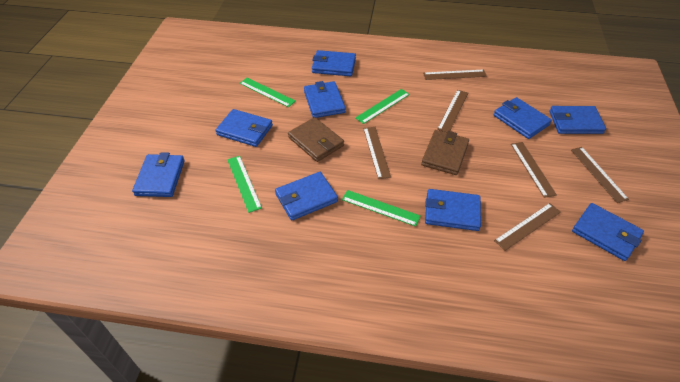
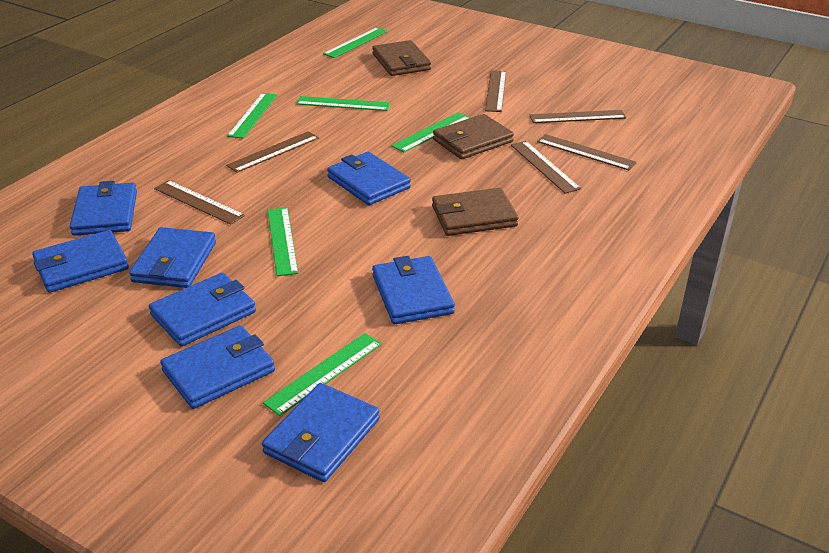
blue wallet: 9 -> 8
brown wallet: 2 -> 3
green ruler: 4 -> 6

